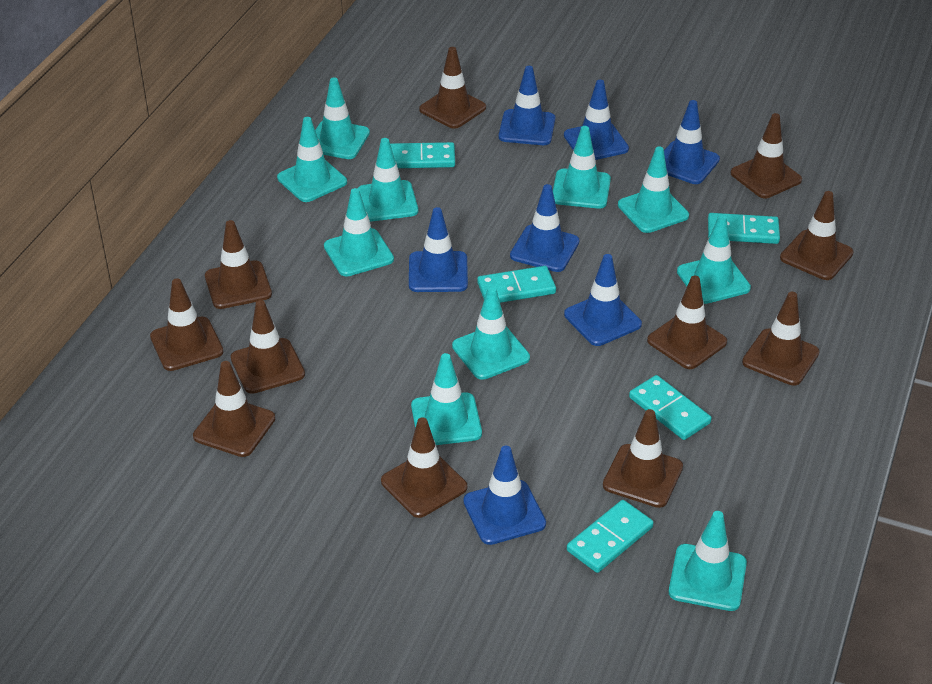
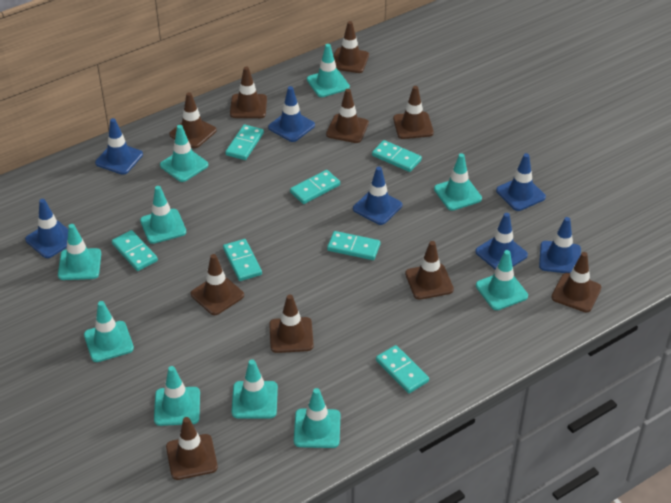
brown traffic cone: 11 -> 10
turquoise domino: 5 -> 7

